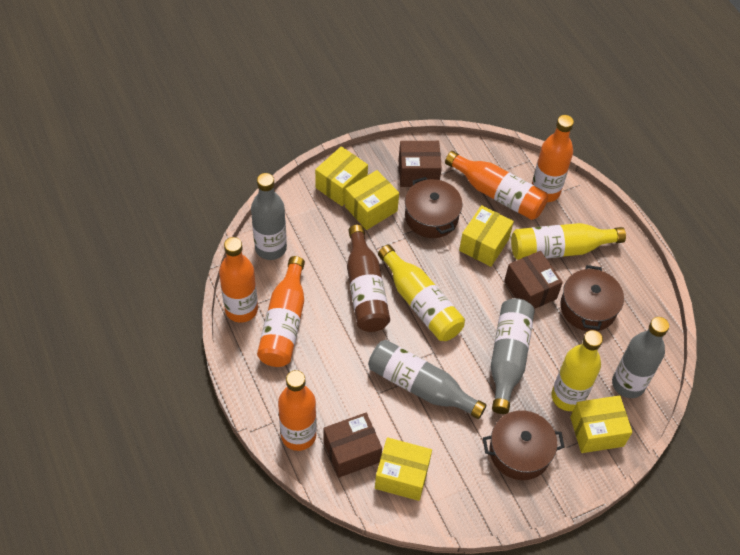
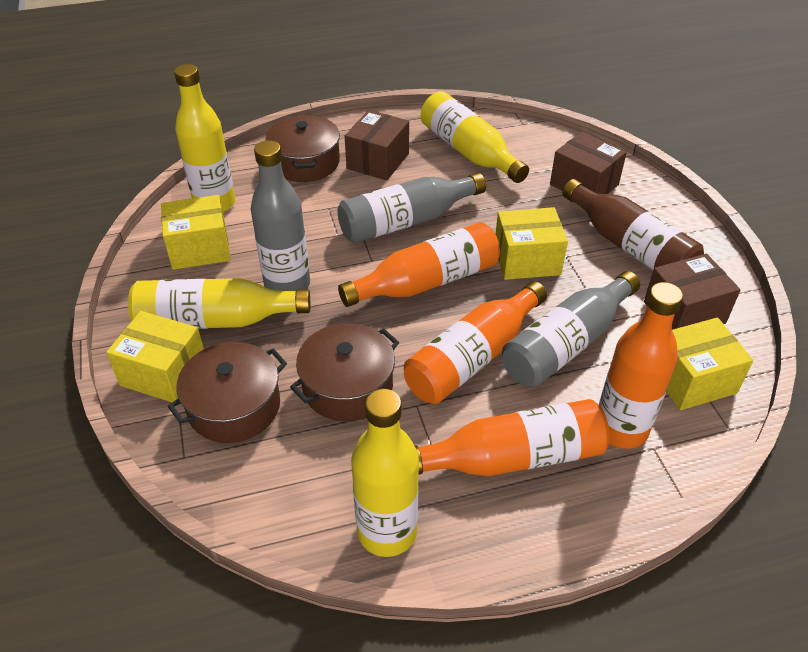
grey bottle: 4 -> 3
orange bottle: 5 -> 4
yellow bottle: 3 -> 4
yellow box: 5 -> 4

